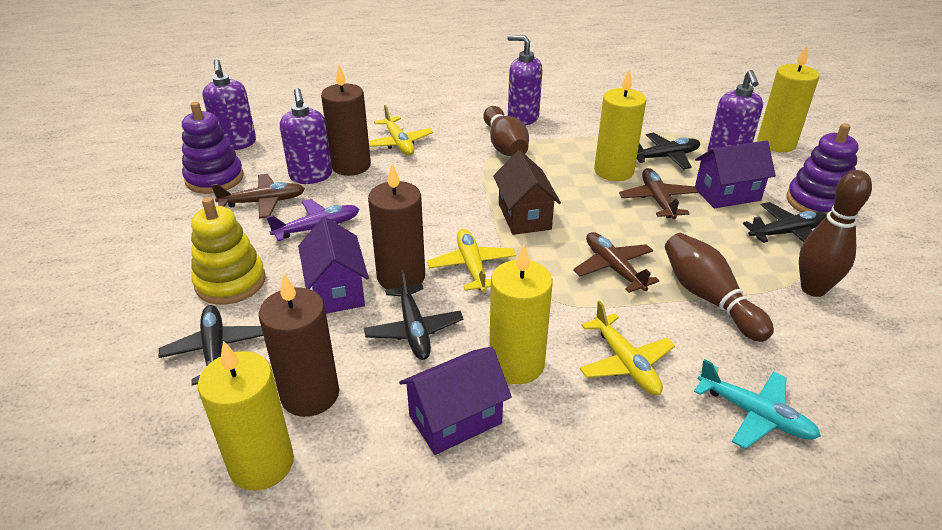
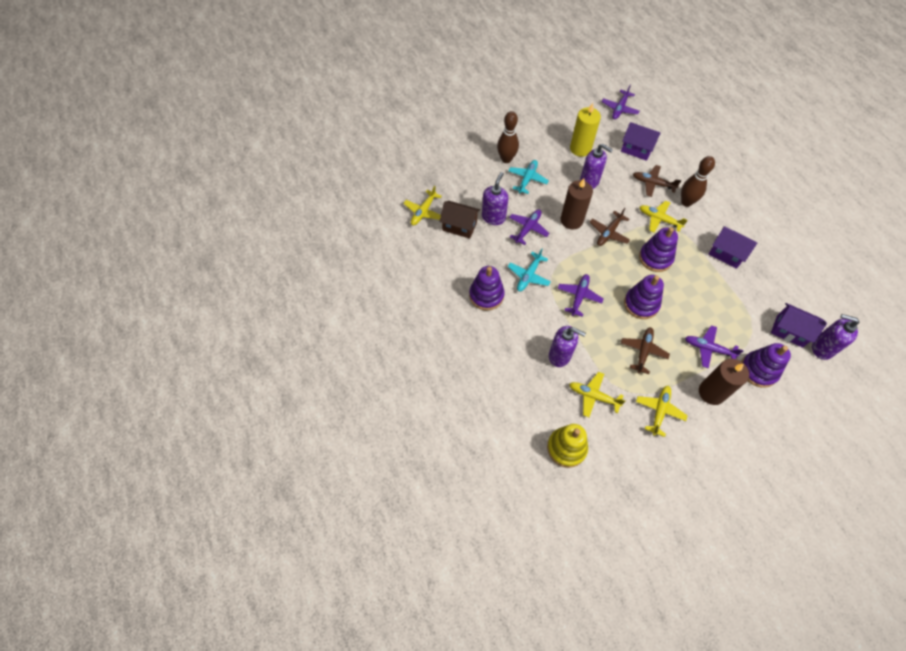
black plane: 4 -> 0
brown bowling pin: 3 -> 2
brown candle: 3 -> 2
purple plane: 1 -> 4
purple stacking toy: 2 -> 4
turquoise plane: 1 -> 2
yellow candle: 4 -> 1
yellow plane: 3 -> 4

